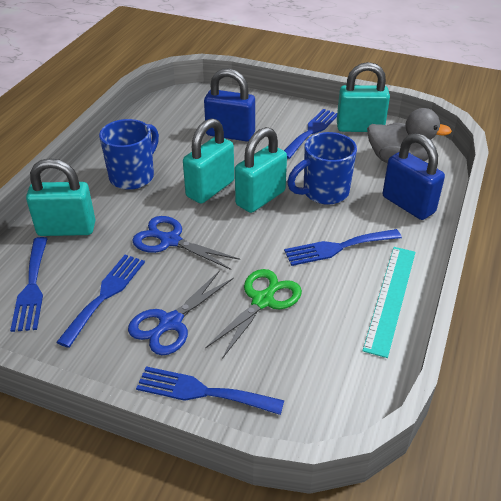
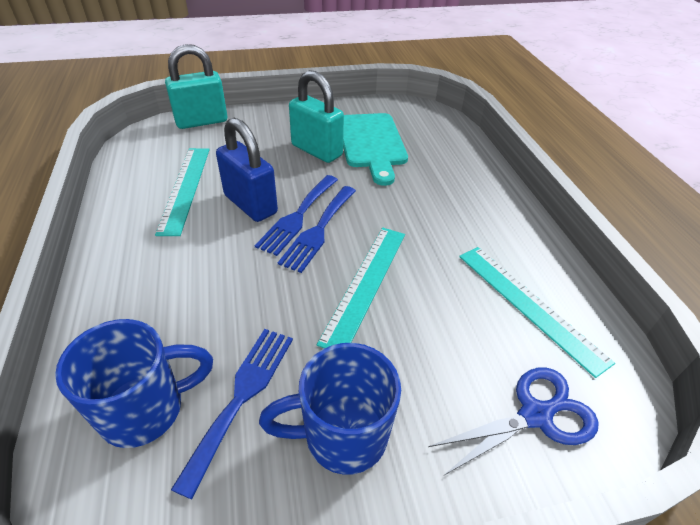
blue fork: 5 -> 3
blue padlock: 2 -> 1
blue scissors: 2 -> 1
green scissors: 1 -> 0
grey duck: 1 -> 0
turquoise cutting board: 0 -> 1
turquoise padlock: 4 -> 2
turquoise ruler: 1 -> 3

